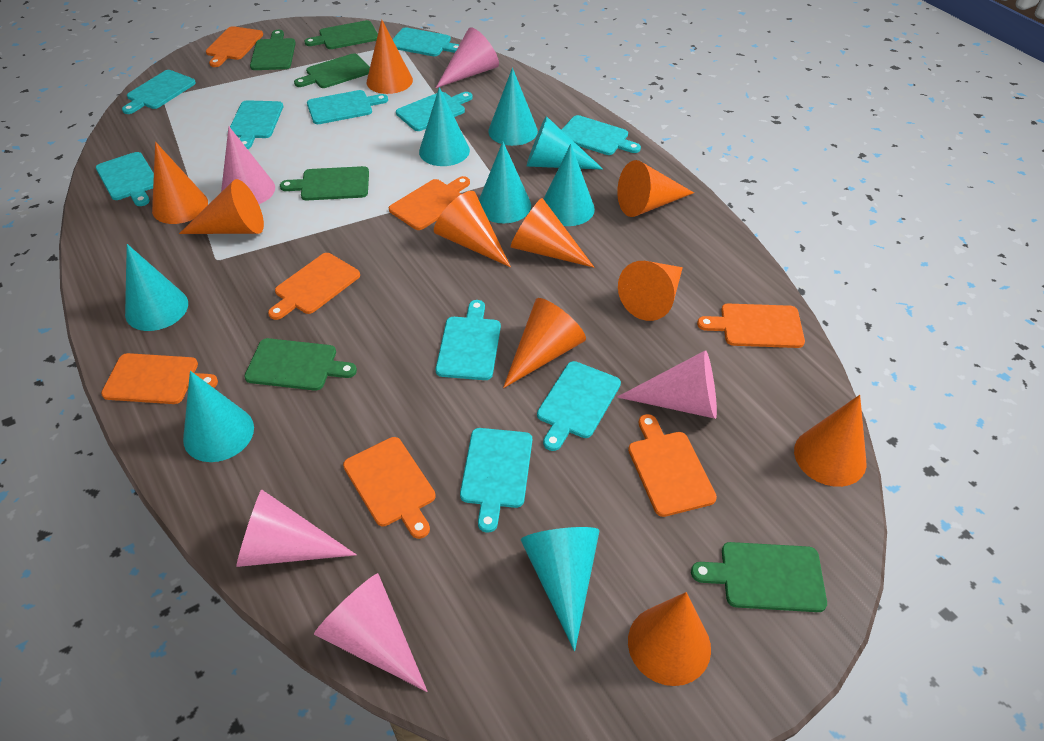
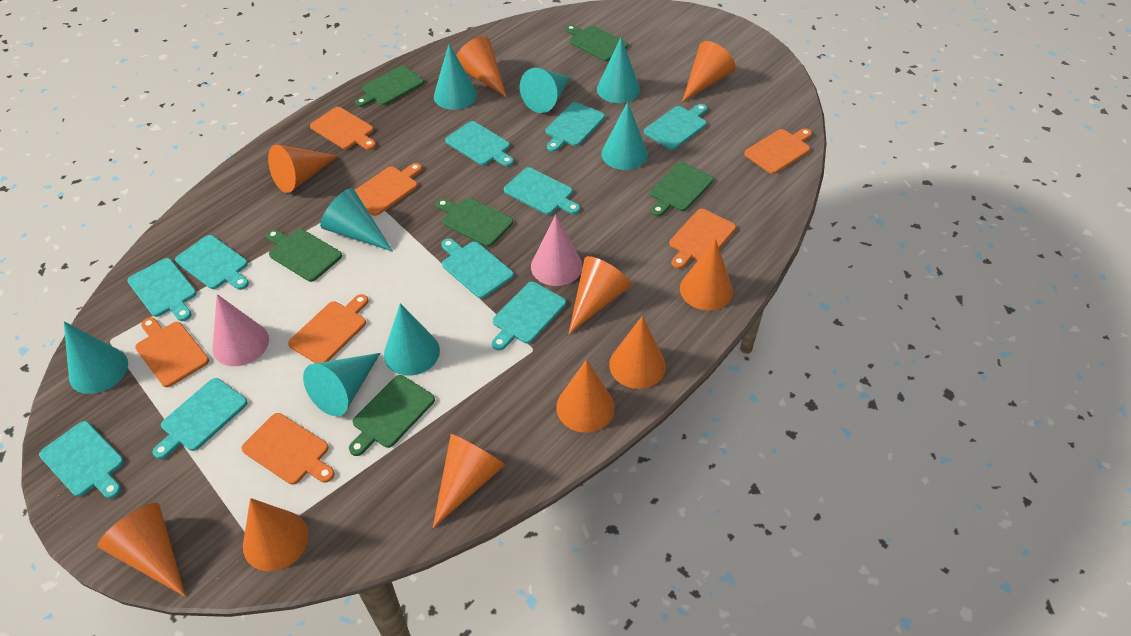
pink cone: 5 -> 2

